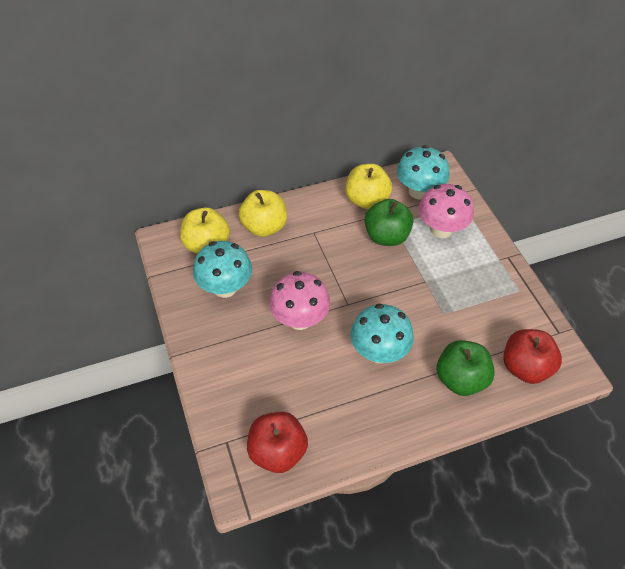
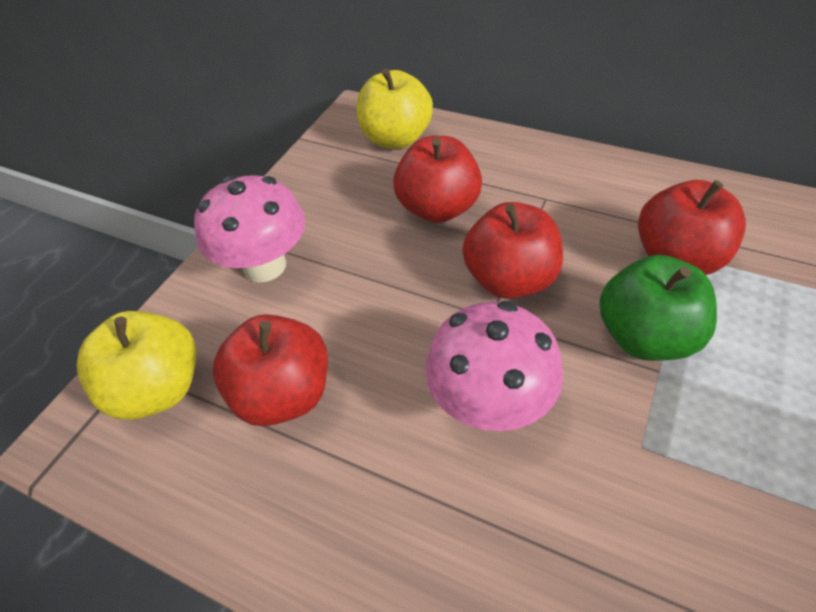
green apple: 2 -> 1
red apple: 2 -> 4
turquoise mushroom: 3 -> 0
yellow apple: 3 -> 2

